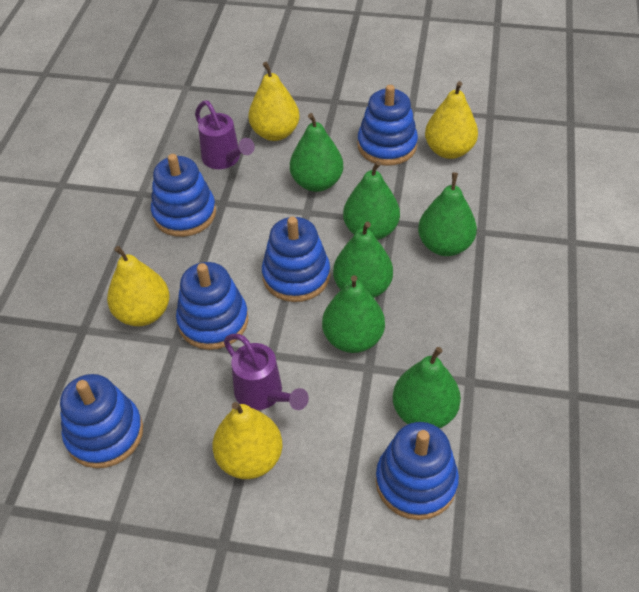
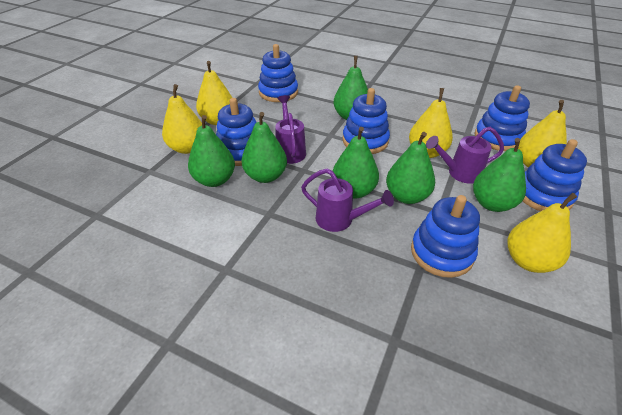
purple watering can: 2 -> 3
yellow pear: 4 -> 5

